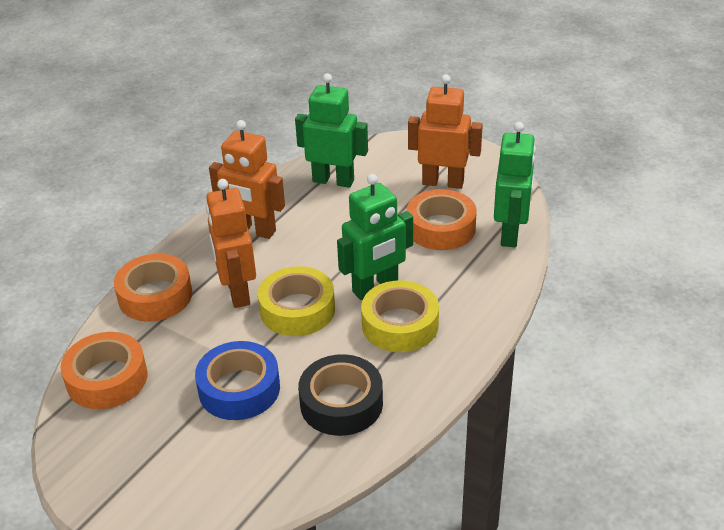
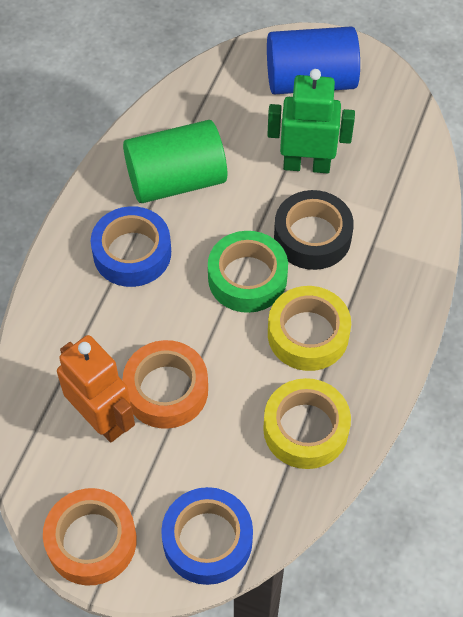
blue cylinder: 0 -> 1
blue tape: 1 -> 2
green cylinder: 0 -> 1
green robot: 3 -> 1
green tape: 0 -> 1
orange robot: 3 -> 1
orange tape: 3 -> 2

